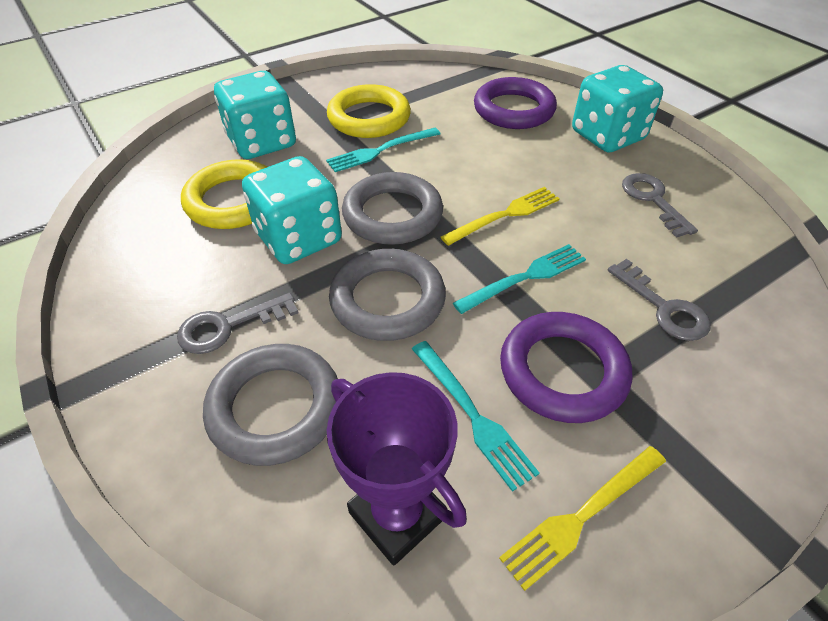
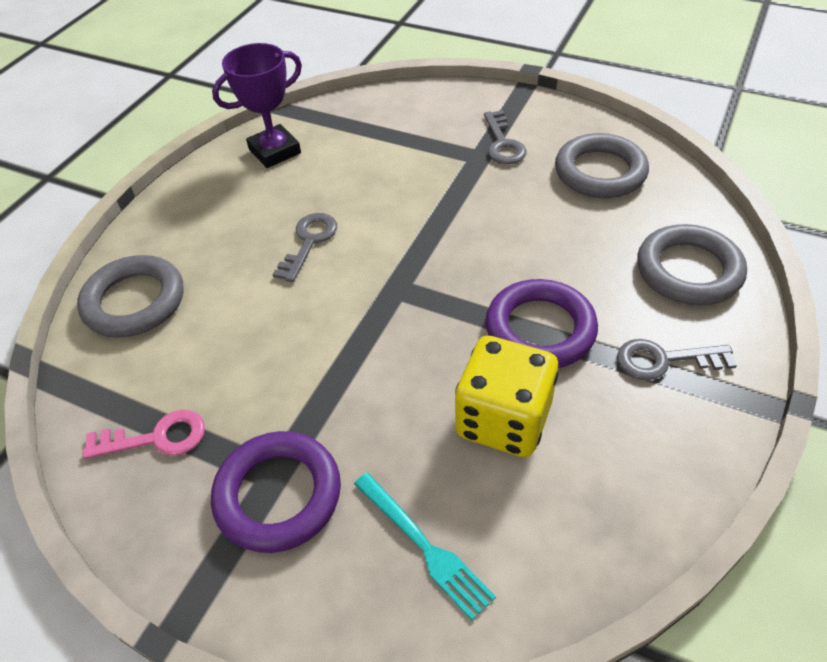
pink key: 0 -> 1
turquoise dice: 3 -> 0
turquoise fork: 3 -> 1
yellow dice: 0 -> 1
yellow fork: 2 -> 0
yellow ring: 2 -> 0

